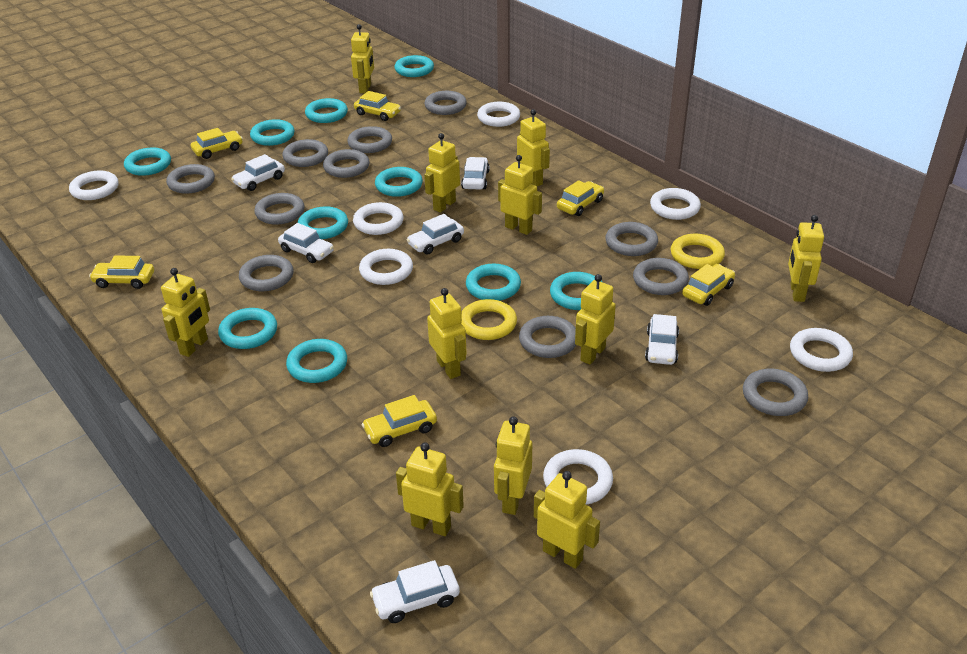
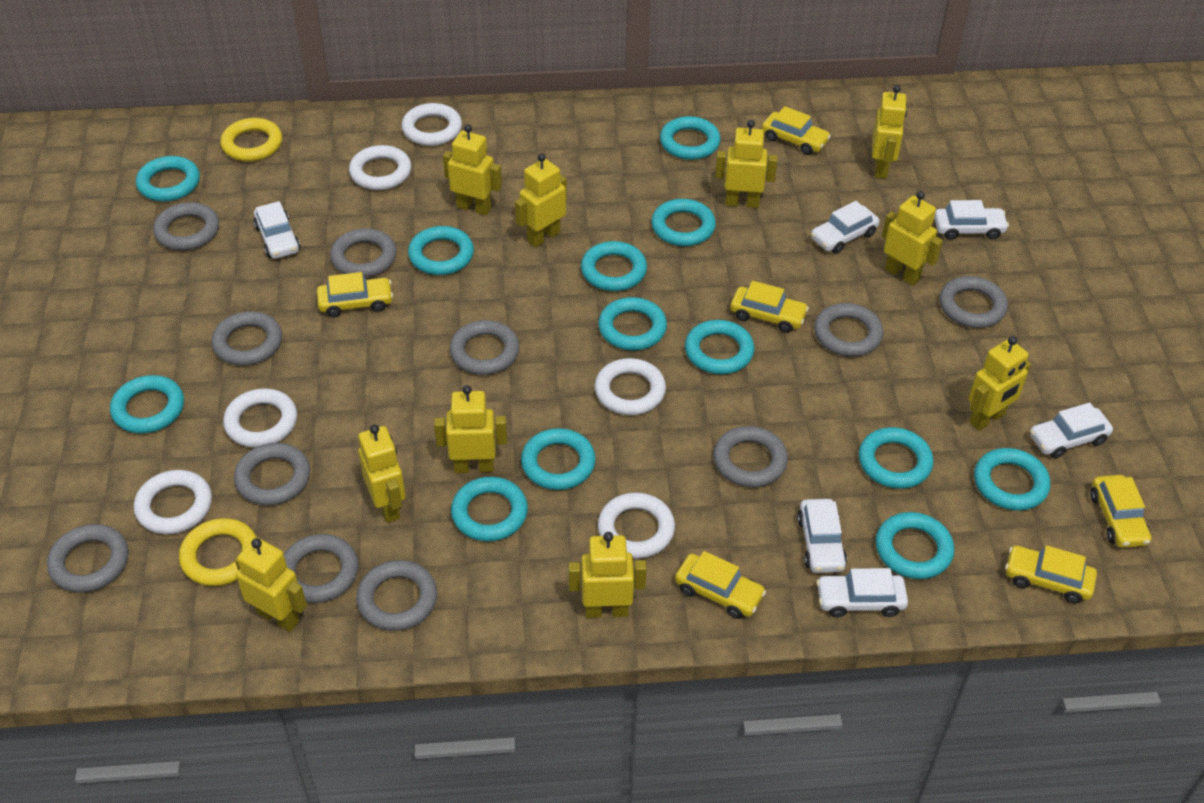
turquoise ring: 10 -> 13
white ring: 7 -> 6
yellow robot: 11 -> 10

